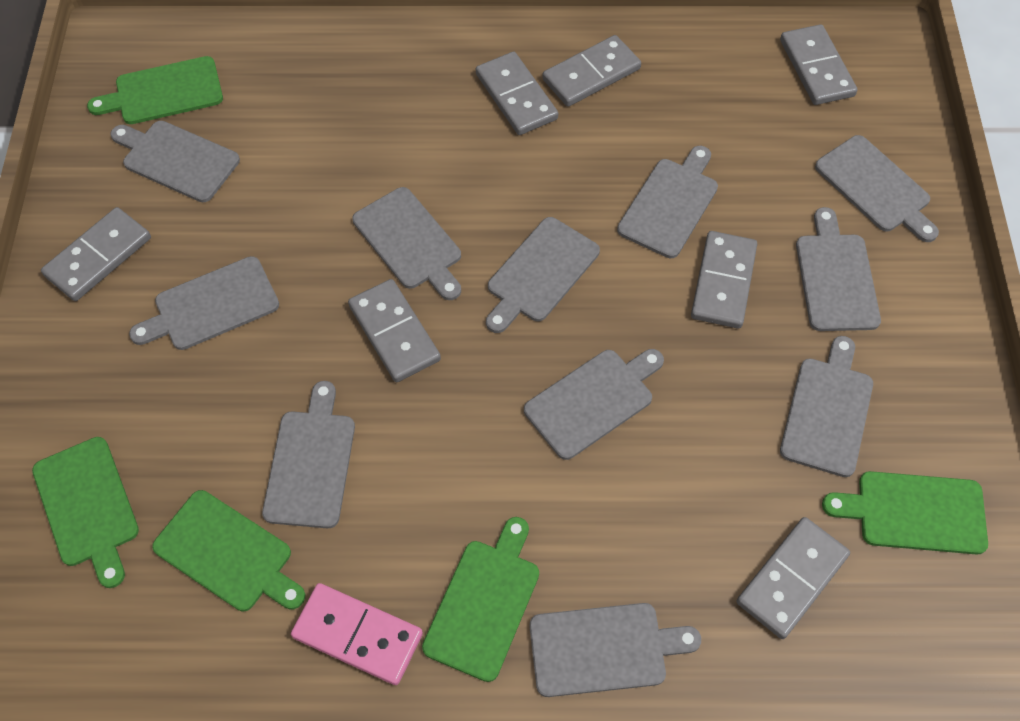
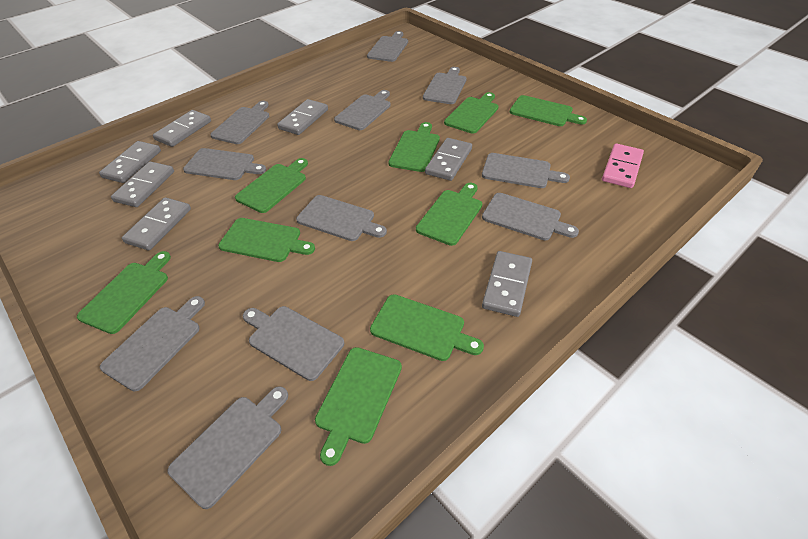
green cutting board: 5 -> 9

